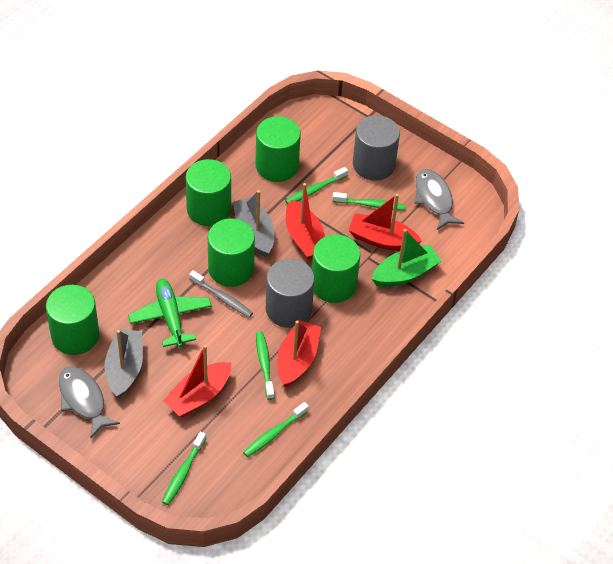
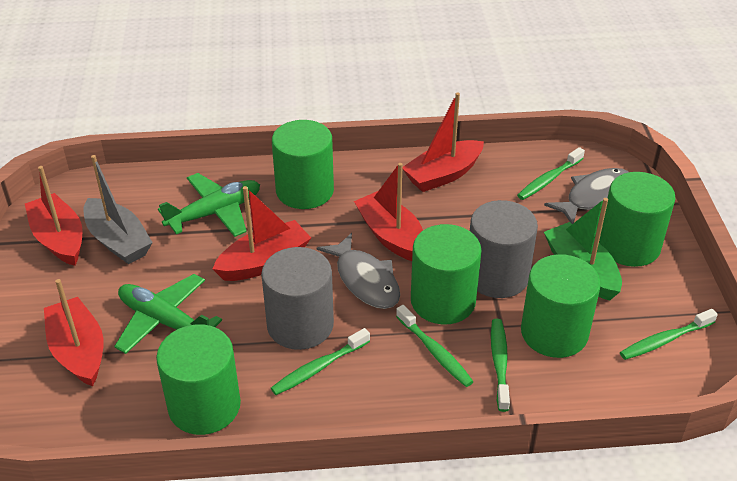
green plane: 1 -> 2
grey boat: 2 -> 1
grey toothbrush: 1 -> 0
red boat: 4 -> 5

